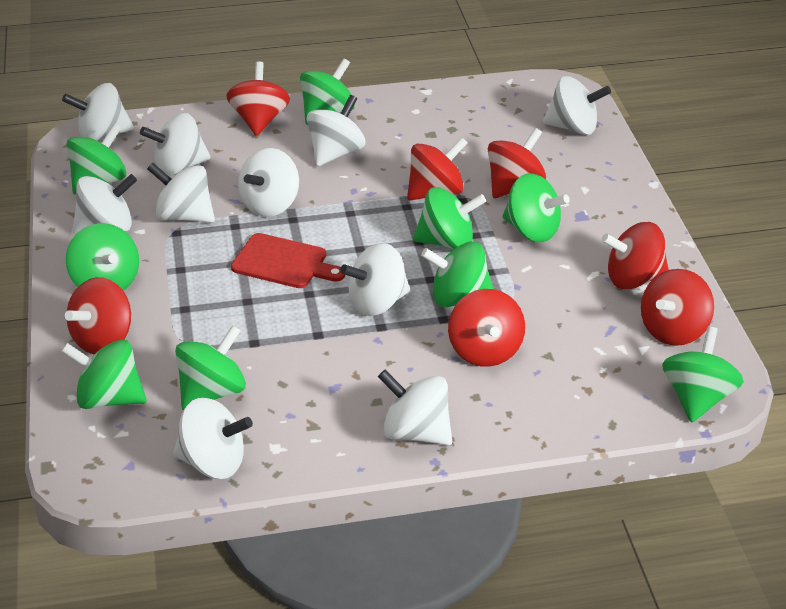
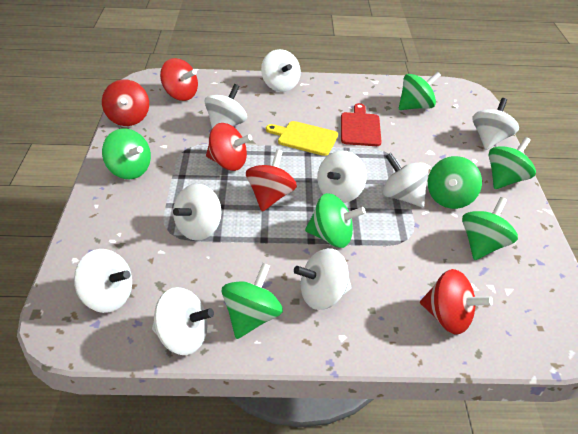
green spinning top: 9 -> 7
red spinning top: 7 -> 5
white spinning top: 10 -> 9
yellow cutting board: 0 -> 1

